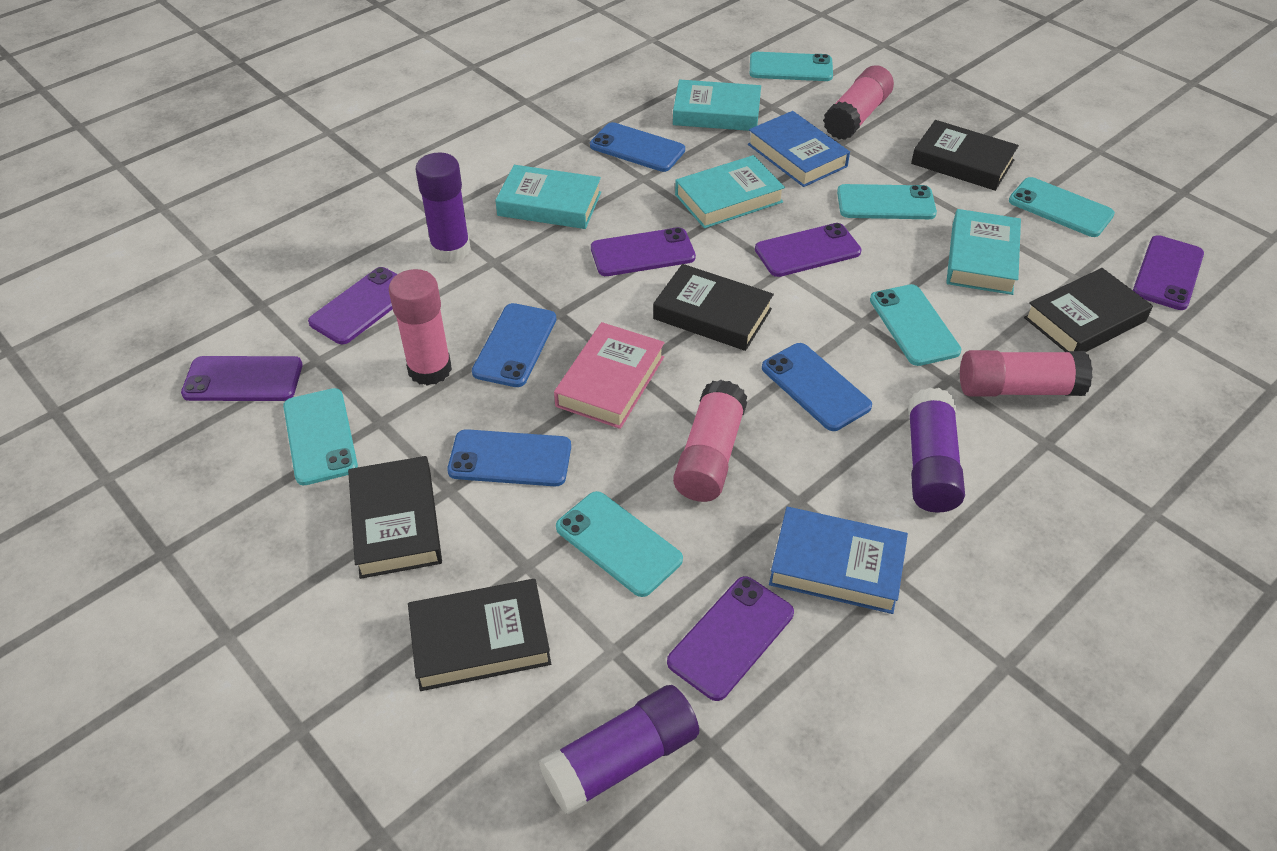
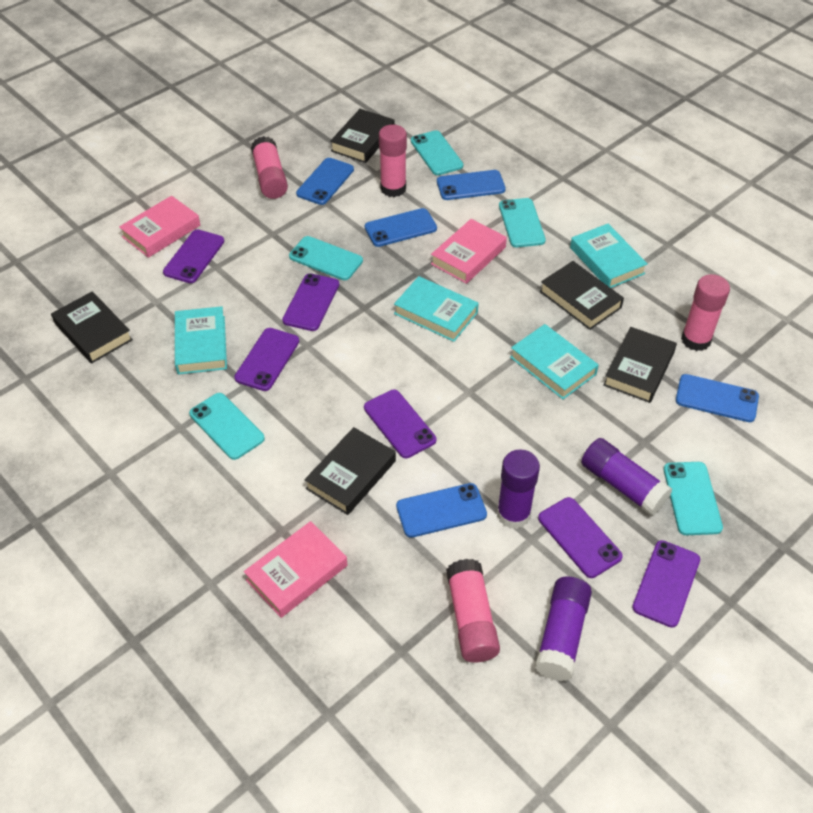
blue book: 2 -> 0
blue phone: 4 -> 5
pink book: 1 -> 3
turquoise phone: 6 -> 5

